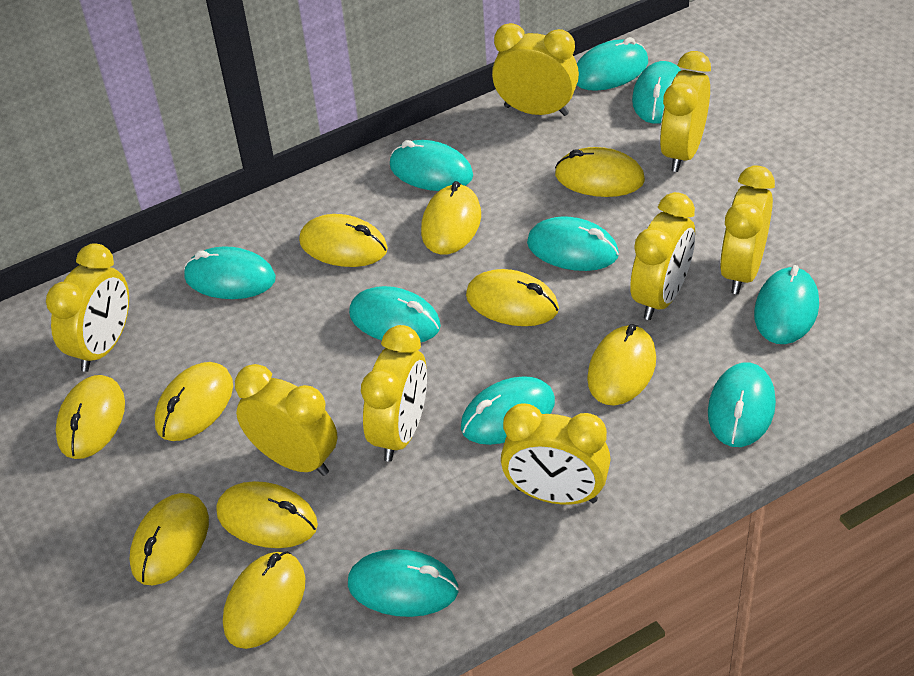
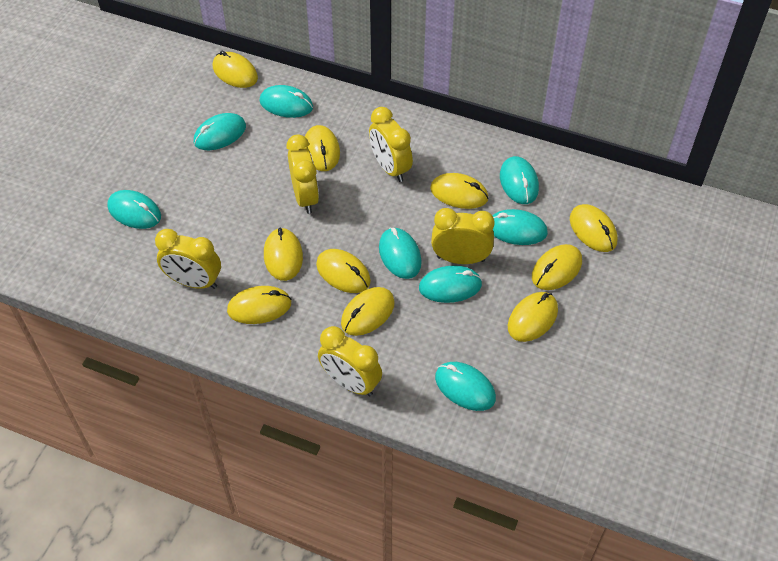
turquoise mouse: 10 -> 8
yellow clock: 8 -> 5

